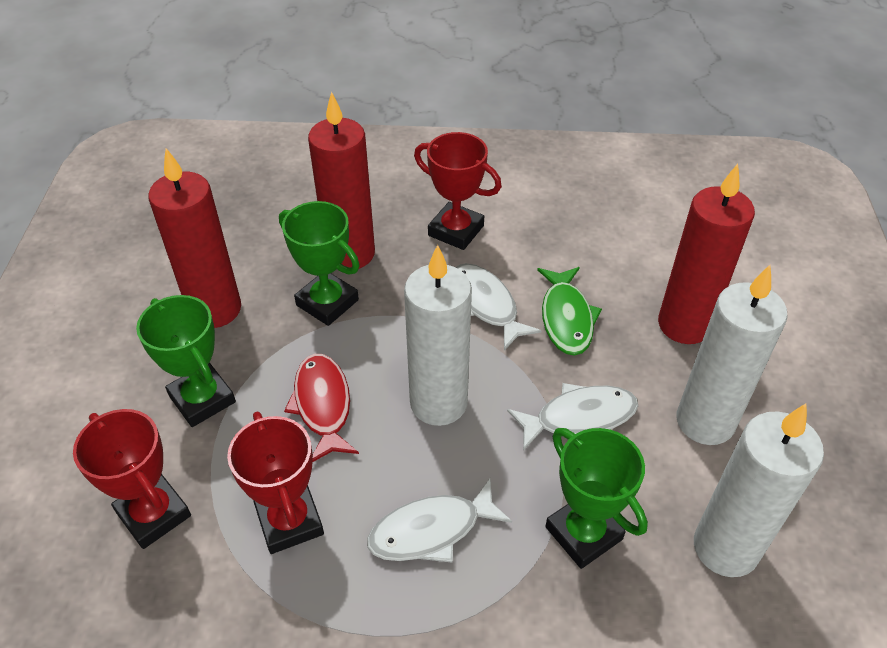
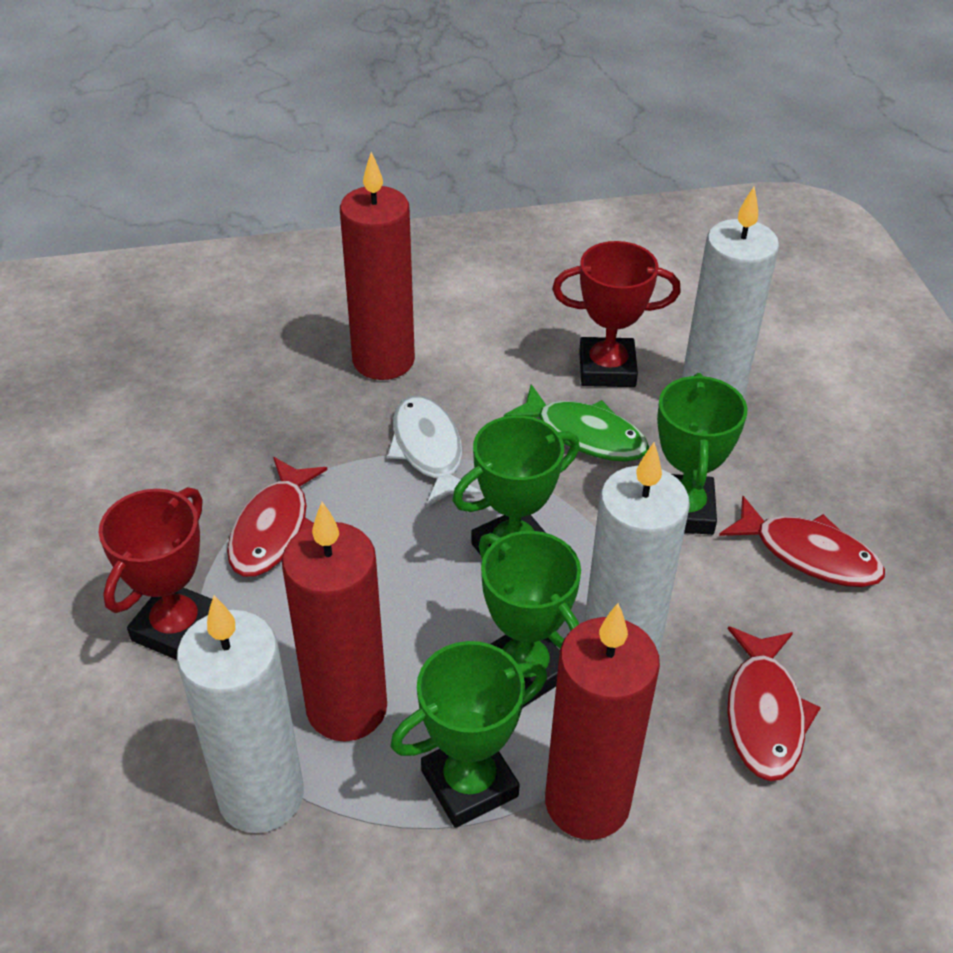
green trophy: 3 -> 4
red fish: 1 -> 3
red trophy: 3 -> 2
white fish: 3 -> 1

